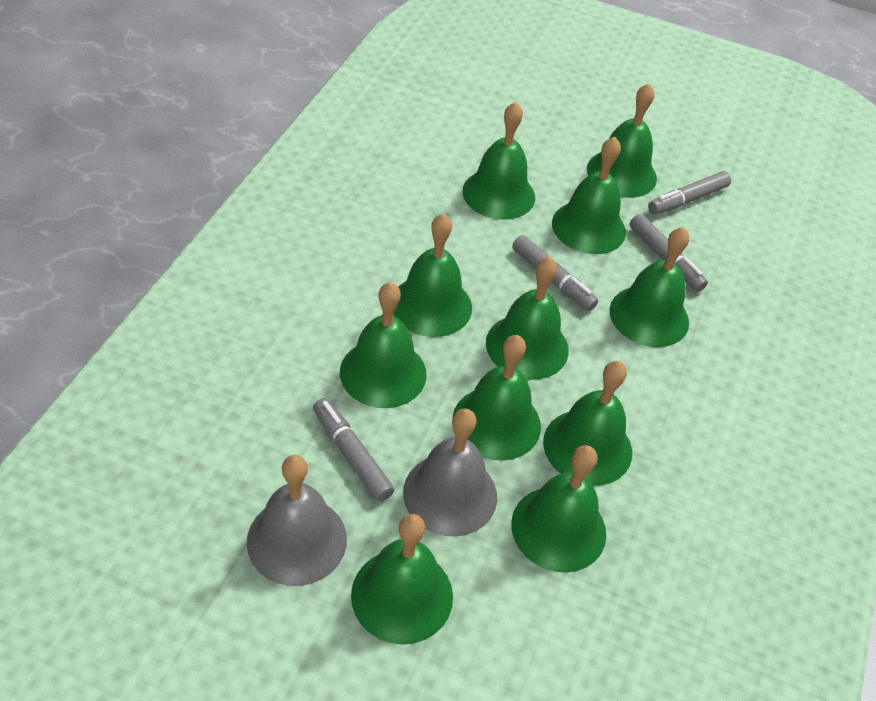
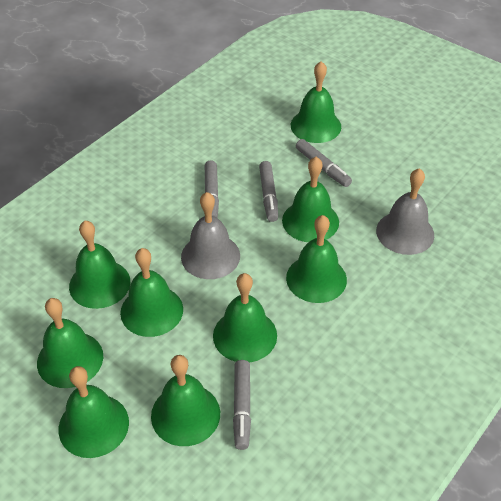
green bell: 11 -> 9

